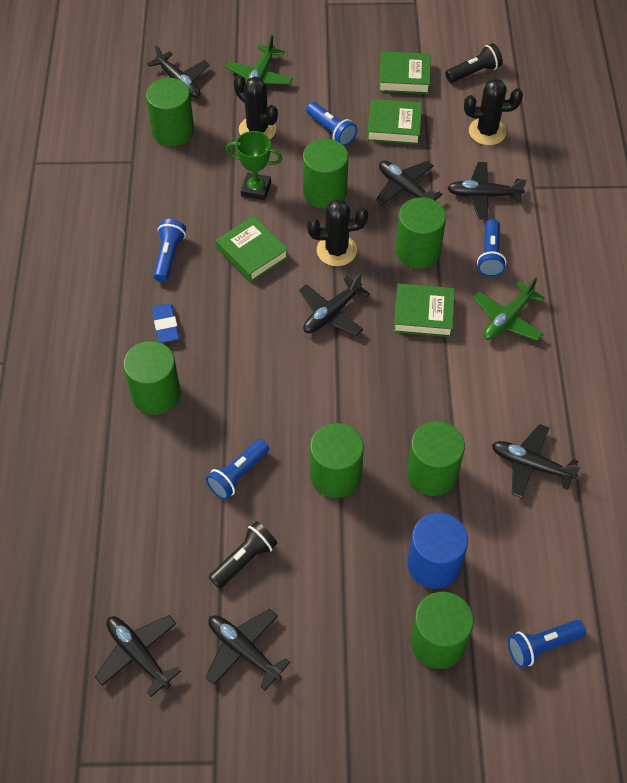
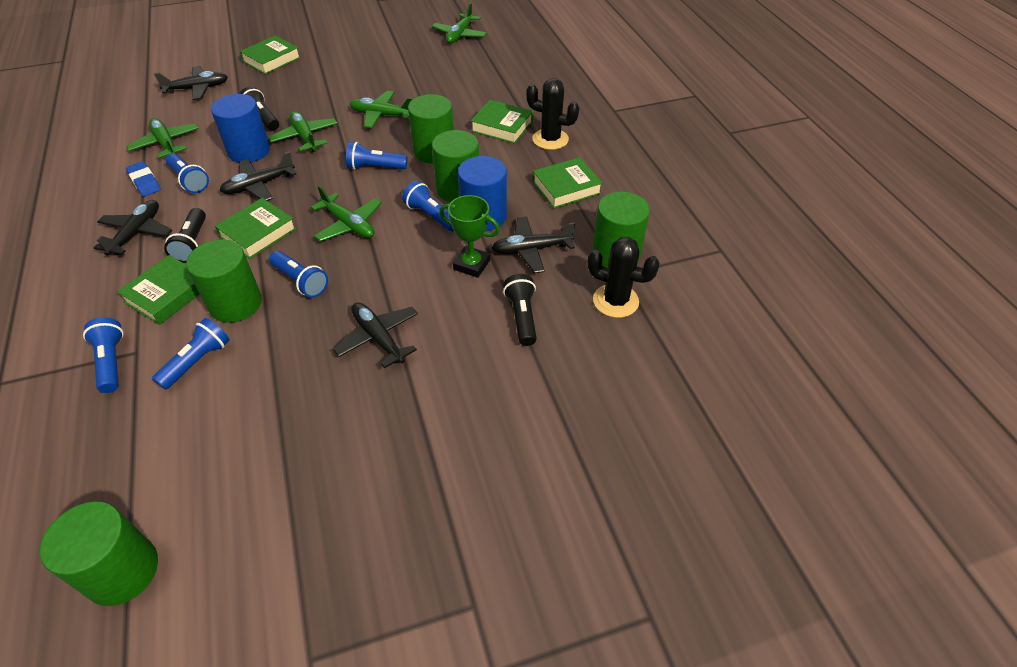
black cactus: 3 -> 2
black flashlight: 2 -> 3
black plane: 7 -> 5
blue cylinder: 1 -> 2
blue flashlight: 5 -> 6
green book: 4 -> 5
green cylinder: 7 -> 5
green plane: 2 -> 5

